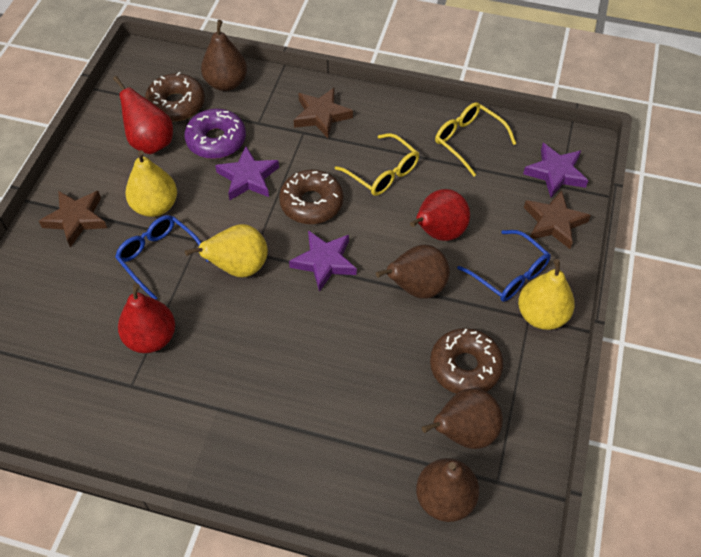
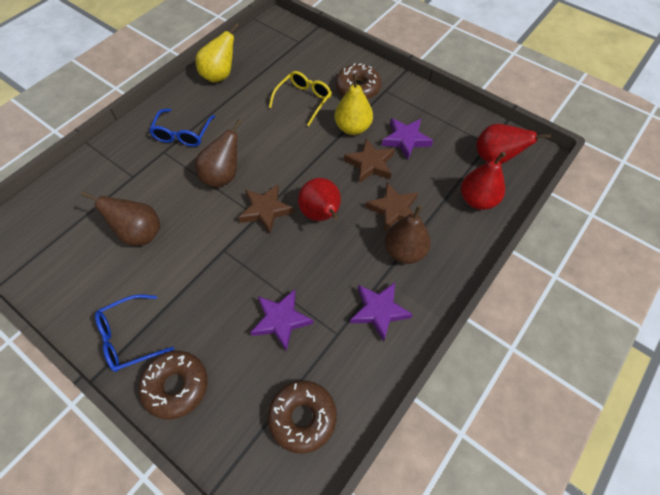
brown pear: 4 -> 3
purple donut: 1 -> 0
yellow glasses: 2 -> 1
yellow pear: 3 -> 2

